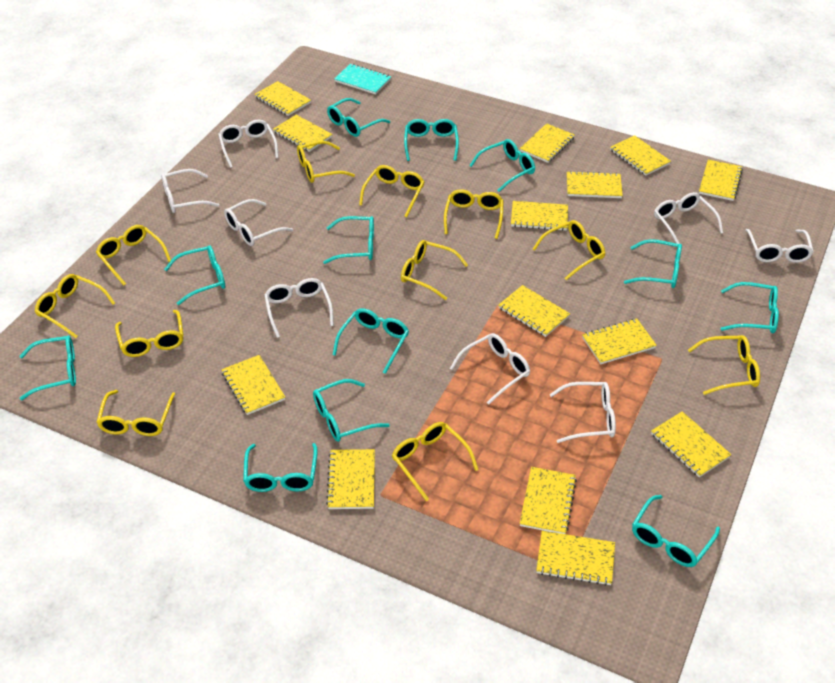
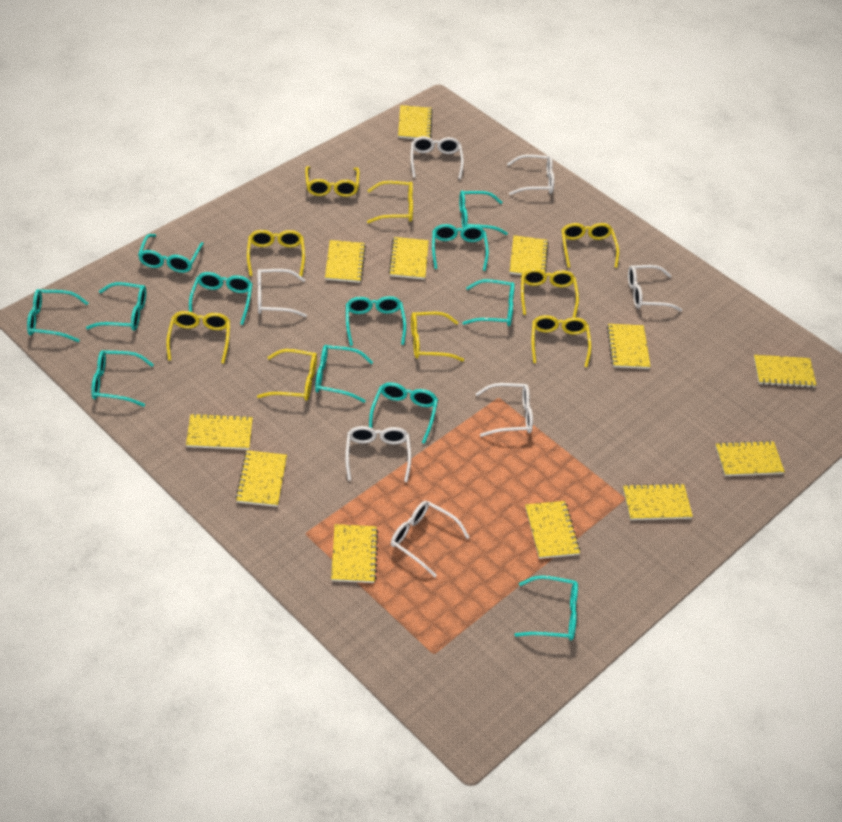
turquoise notebook: 1 -> 0
white glasses: 8 -> 7
yellow glasses: 11 -> 9
yellow notebook: 14 -> 12

